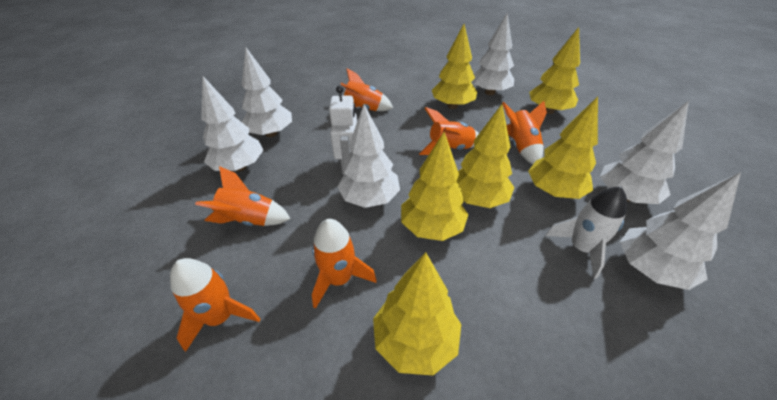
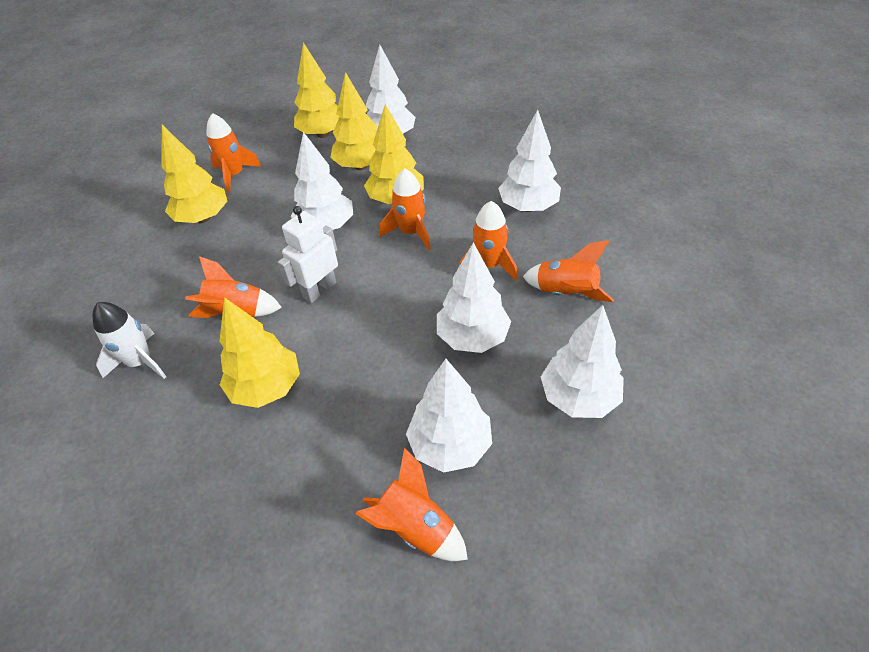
yellow tree: 6 -> 5

